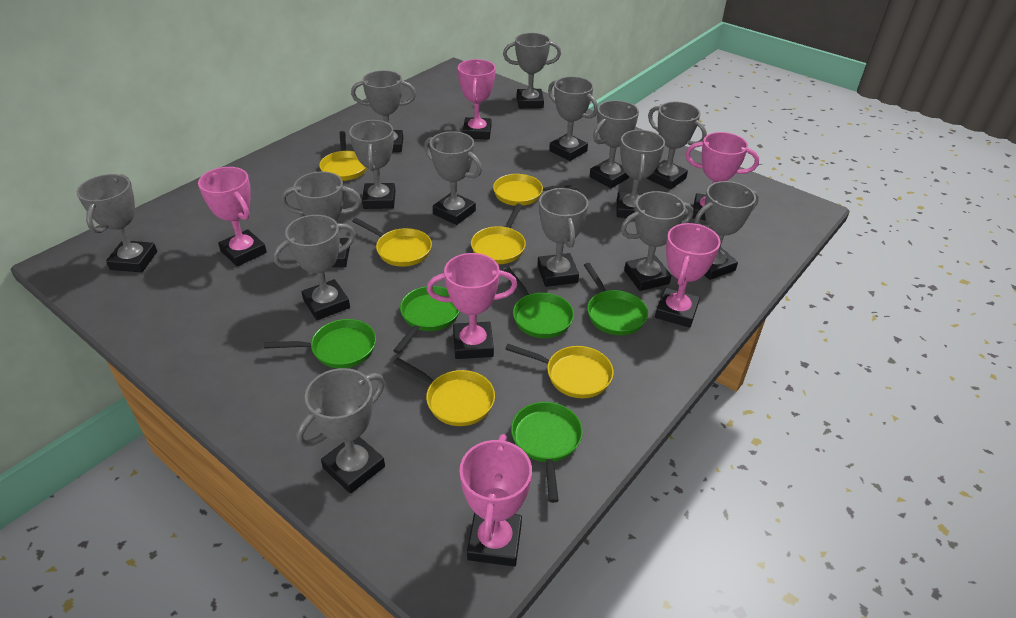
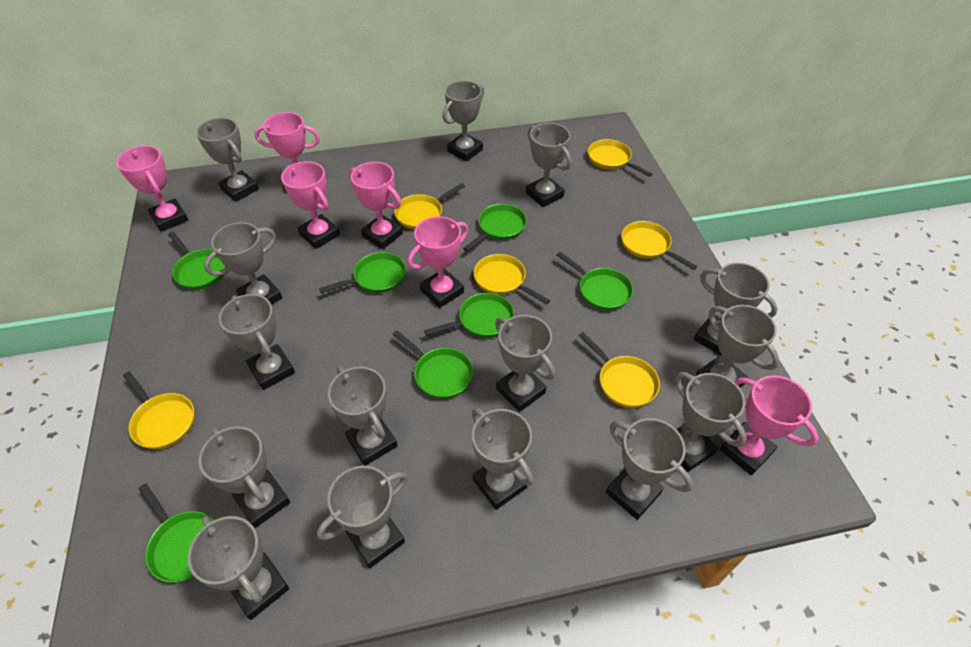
green pan: 5 -> 7

